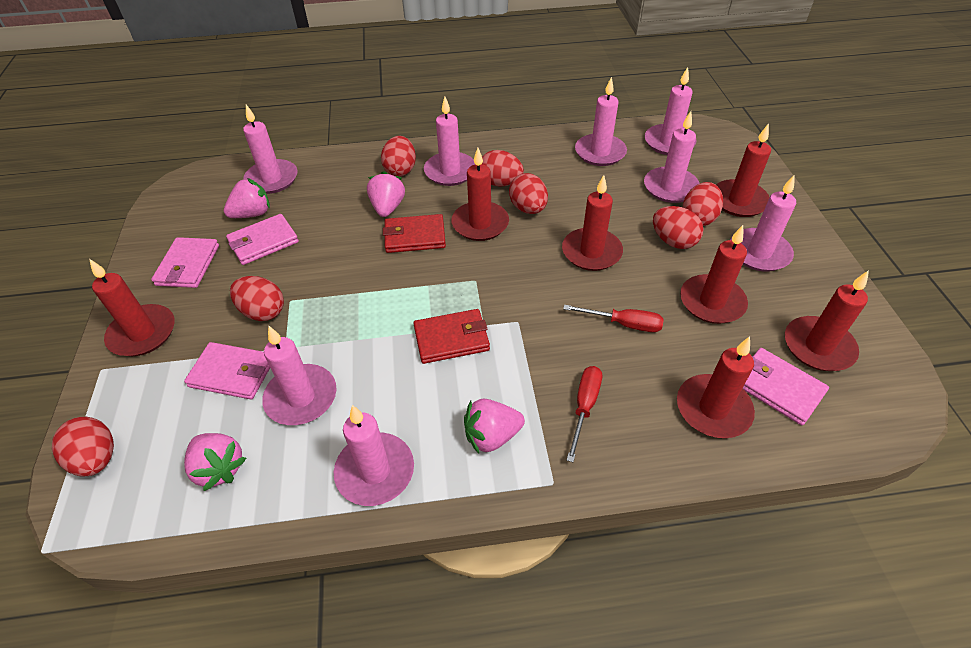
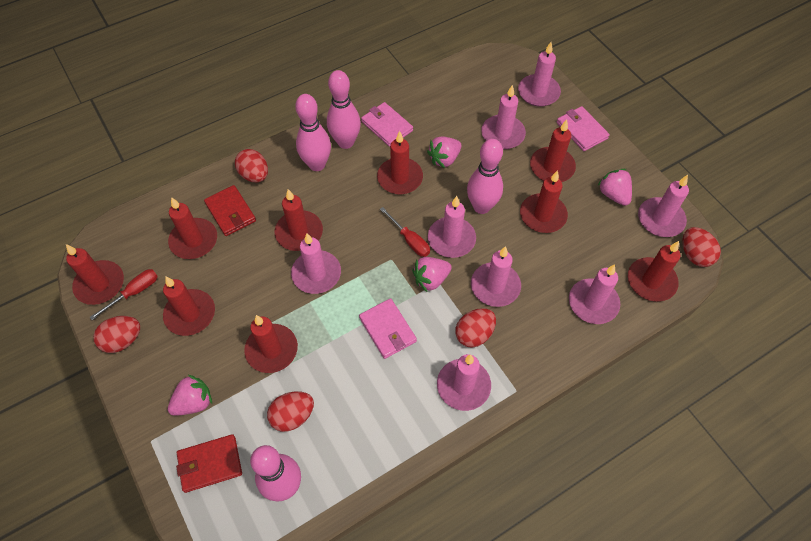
pink bowling pin: 0 -> 4
pink wallet: 4 -> 3
red candle: 7 -> 9
red egg: 7 -> 5

